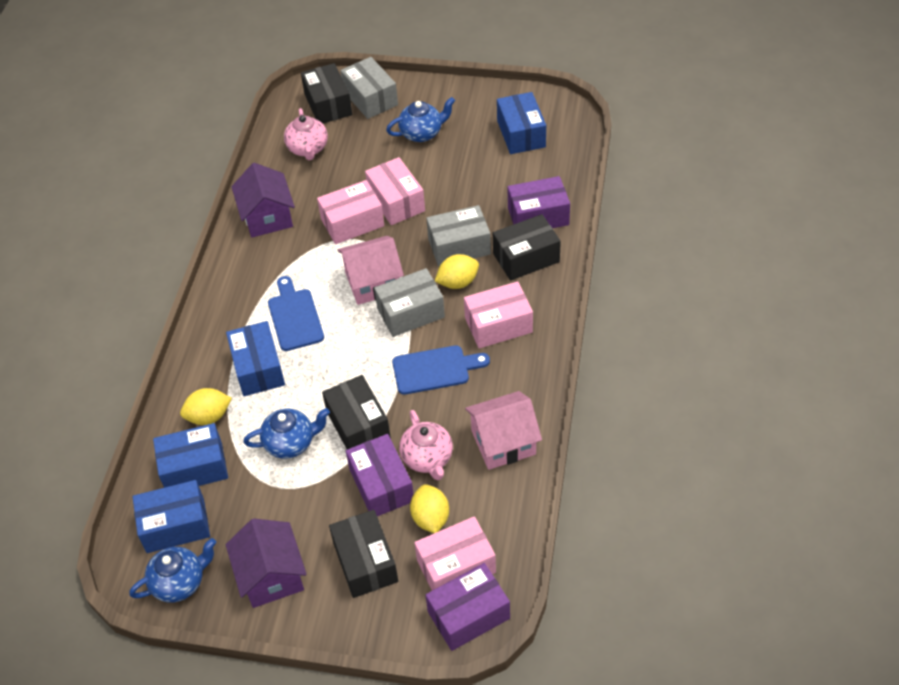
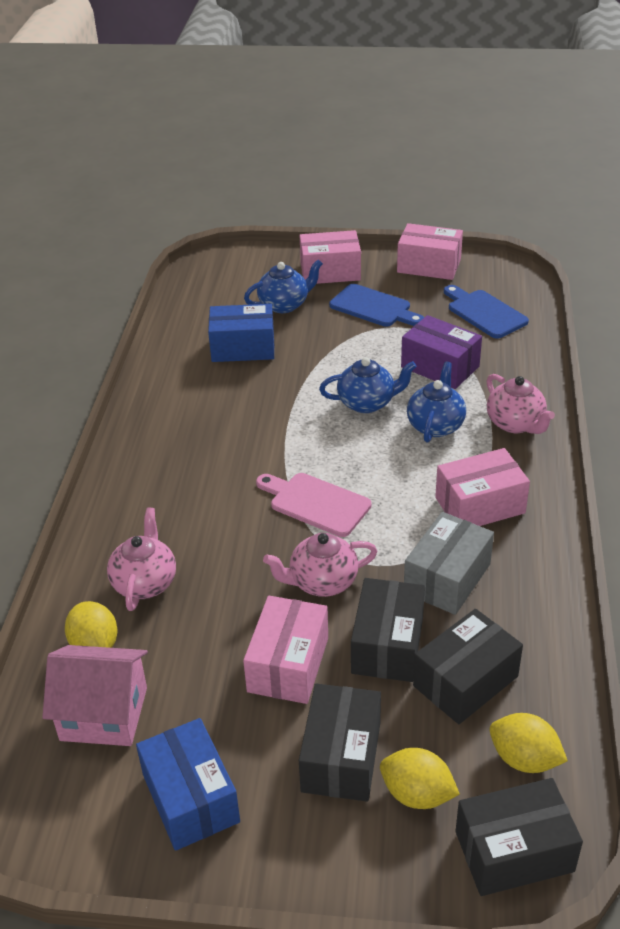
blue box: 4 -> 2
grey box: 3 -> 1
pink cutting board: 0 -> 1
pink house: 2 -> 1
pink teapot: 2 -> 3
purple box: 3 -> 1
purple house: 2 -> 0

